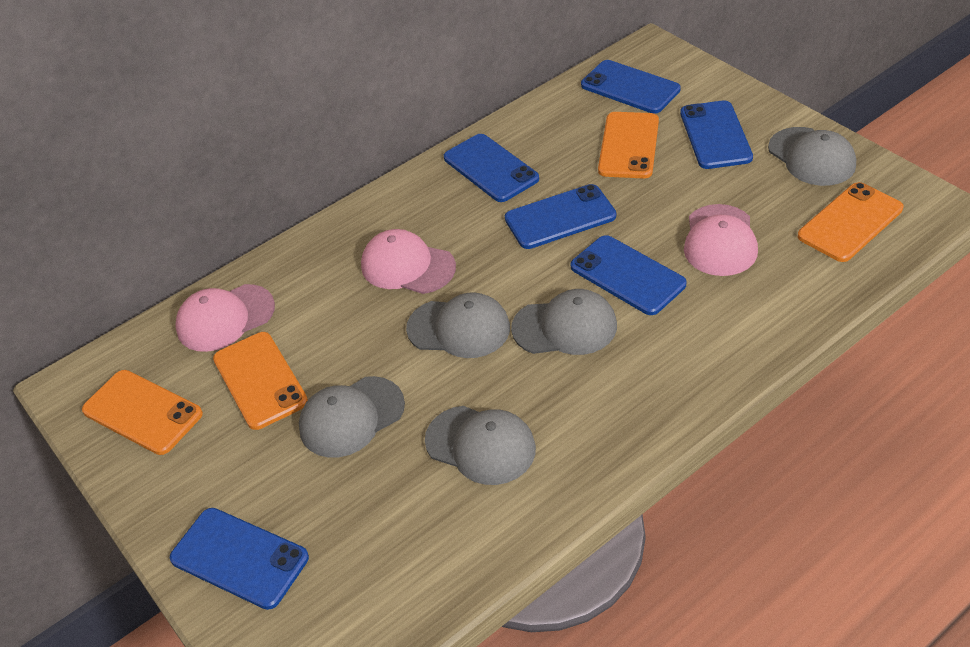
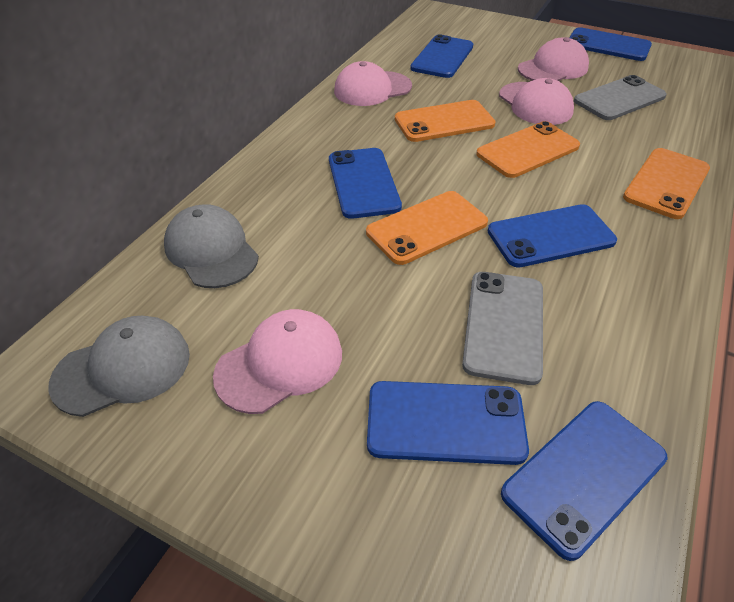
grey cap: 5 -> 2
grey phone: 0 -> 2
pink cap: 3 -> 4

